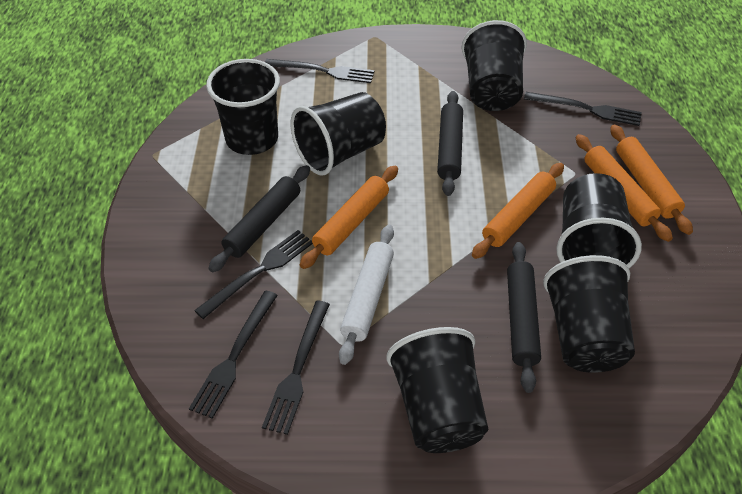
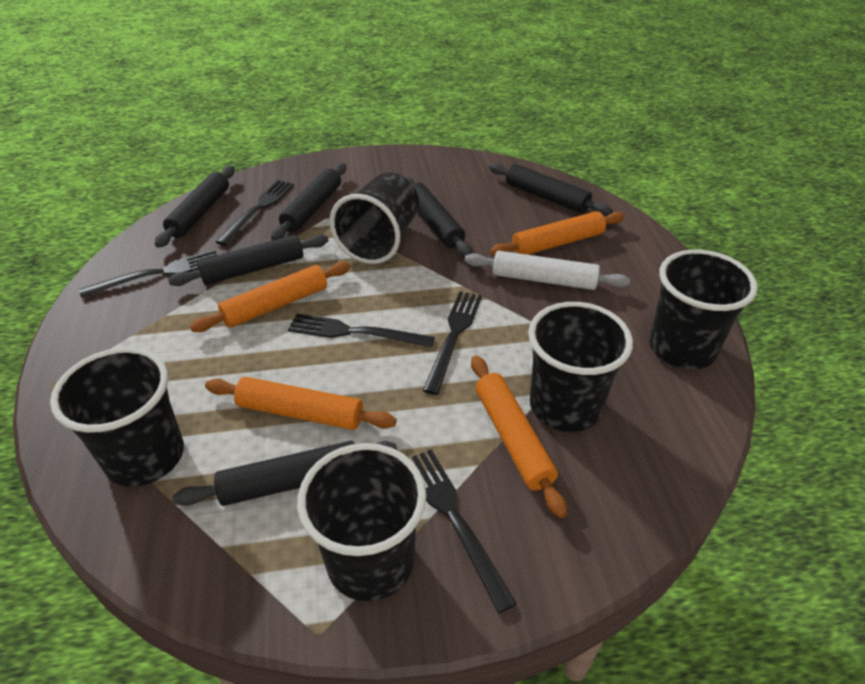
black cup: 6 -> 5
black rolling pin: 3 -> 6

